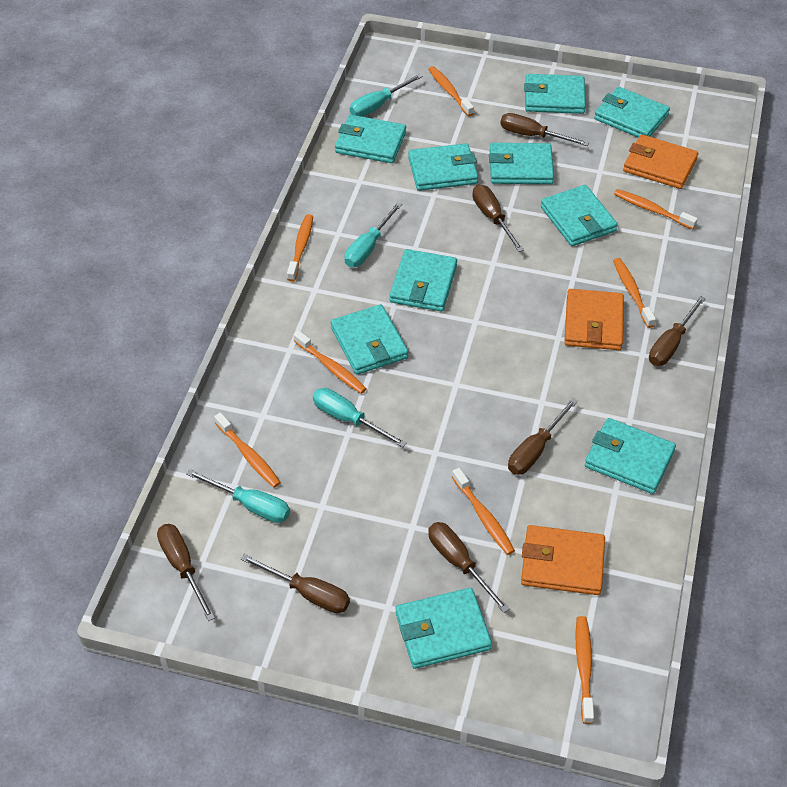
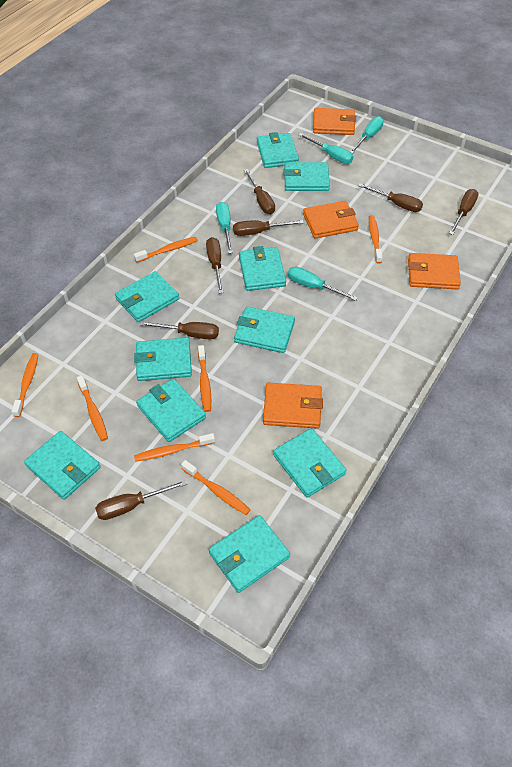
orange toothbrush: 8 -> 7
orange wallet: 3 -> 4

